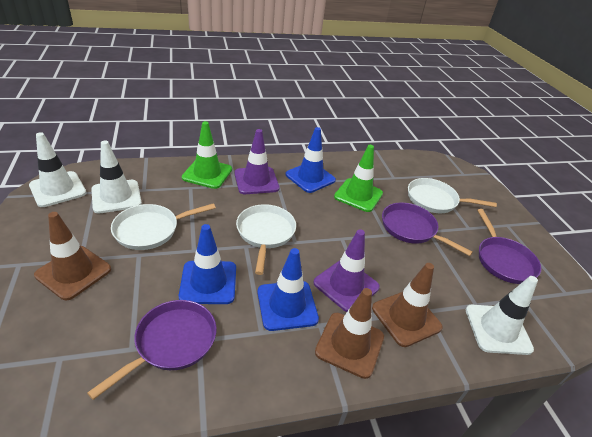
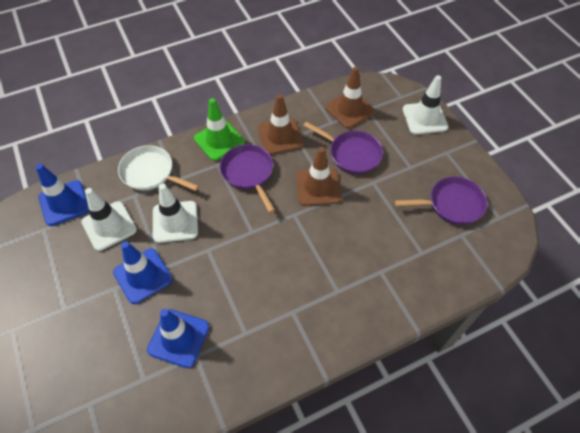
green traffic cone: 2 -> 1
purple traffic cone: 2 -> 0
white pan: 3 -> 1

